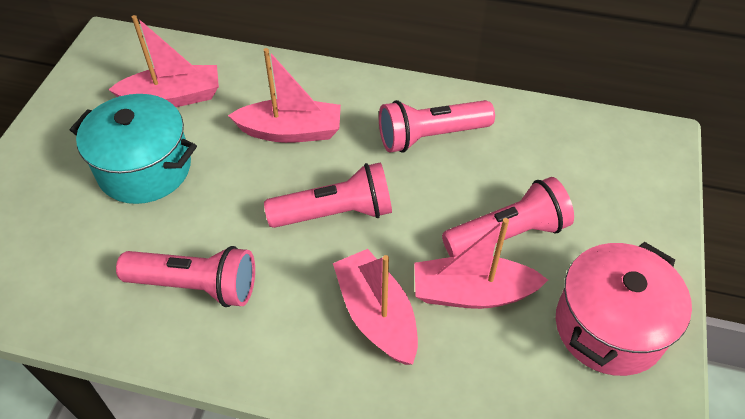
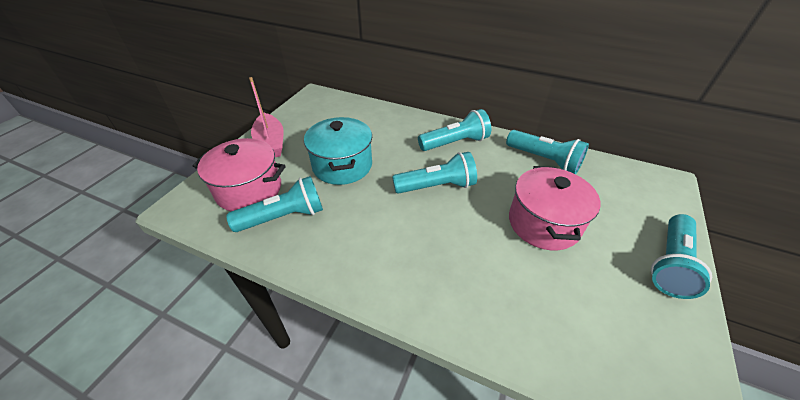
pink boat: 4 -> 1
pink flashlight: 4 -> 0
pink pot: 1 -> 2
turquoise flashlight: 0 -> 5

